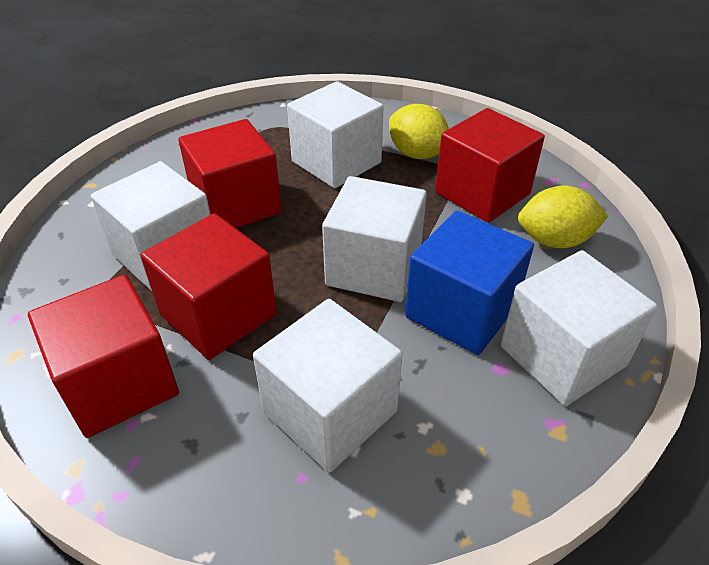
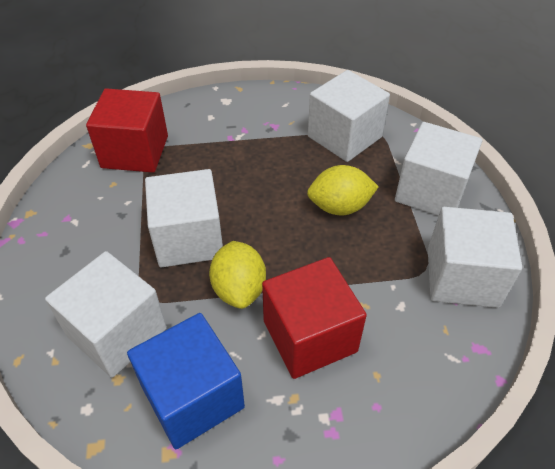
red cube: 4 -> 2

